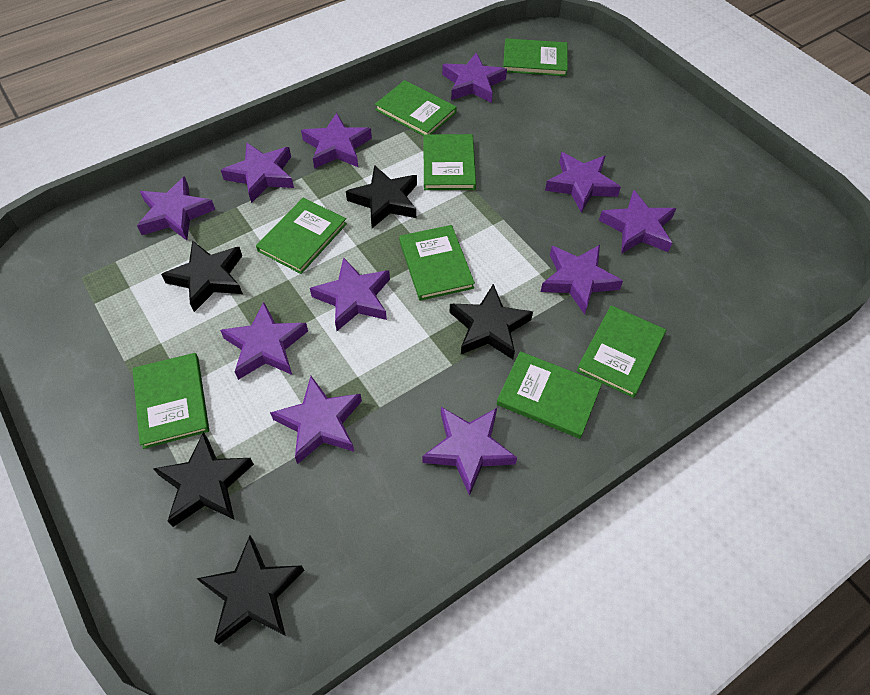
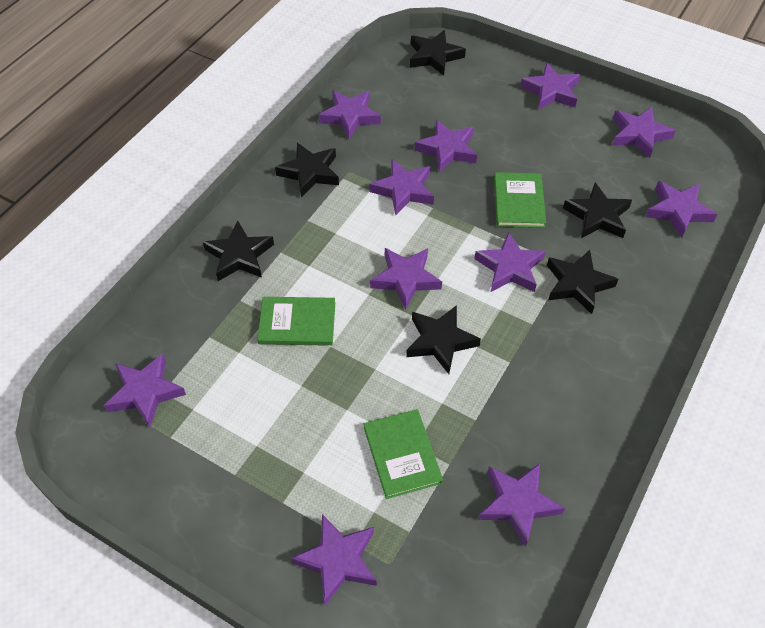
black star: 5 -> 6
green book: 8 -> 3

